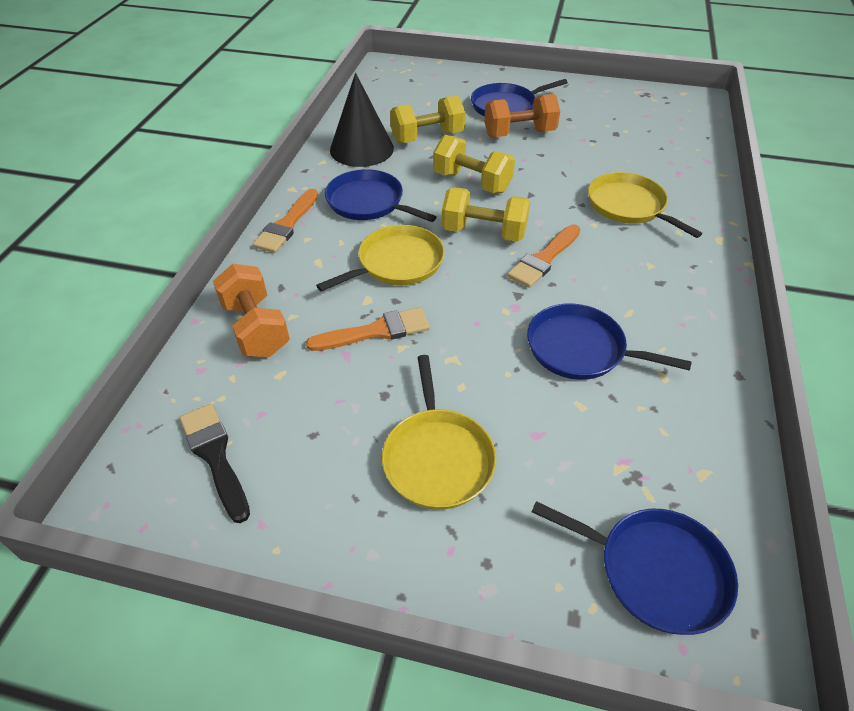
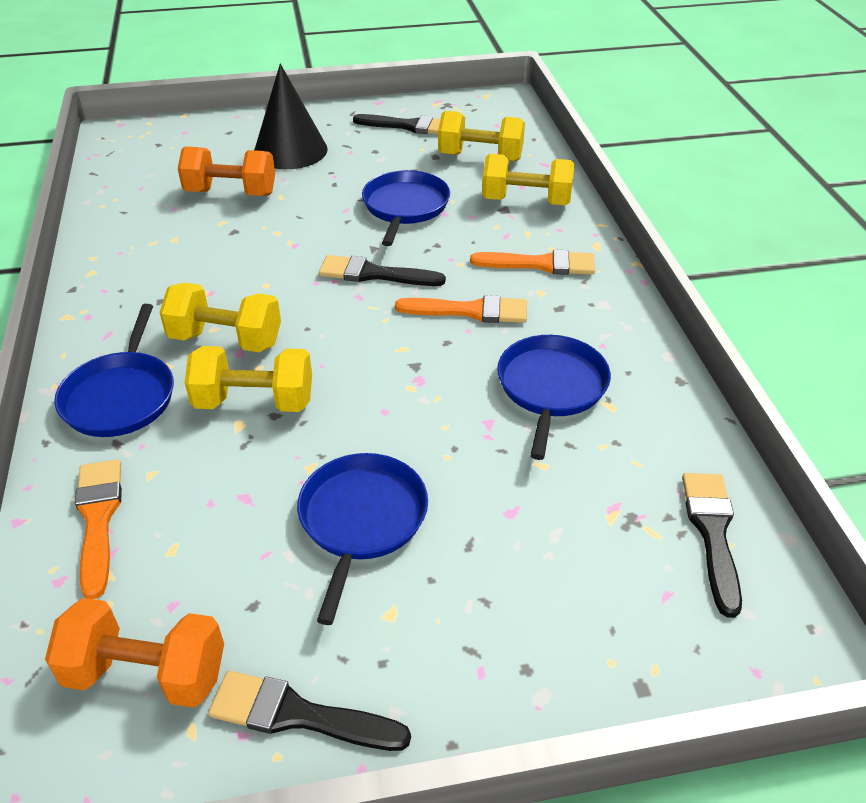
black brush: 1 -> 4
yellow dumbbell: 3 -> 4
yellow pan: 3 -> 0

